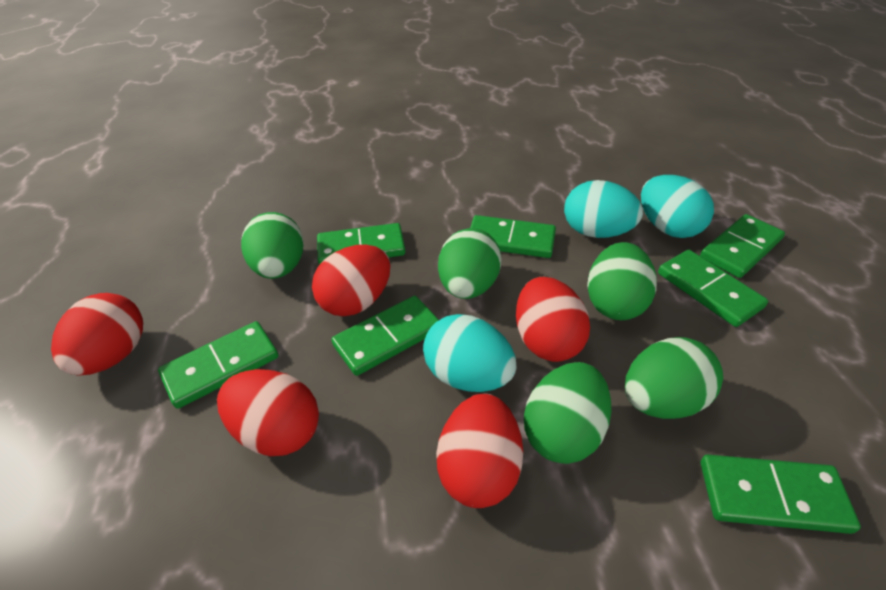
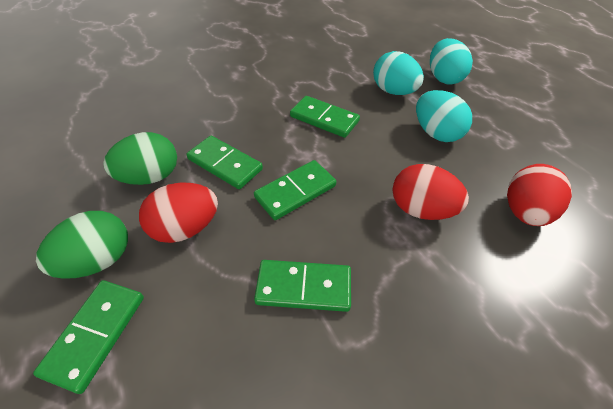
green domino: 7 -> 5
green egg: 5 -> 2
red egg: 5 -> 3

